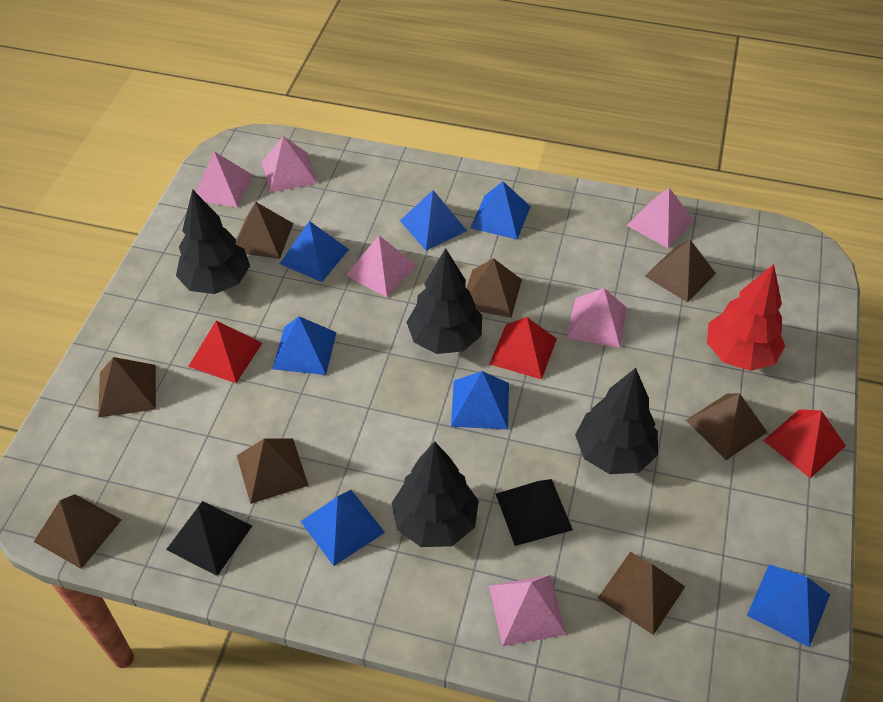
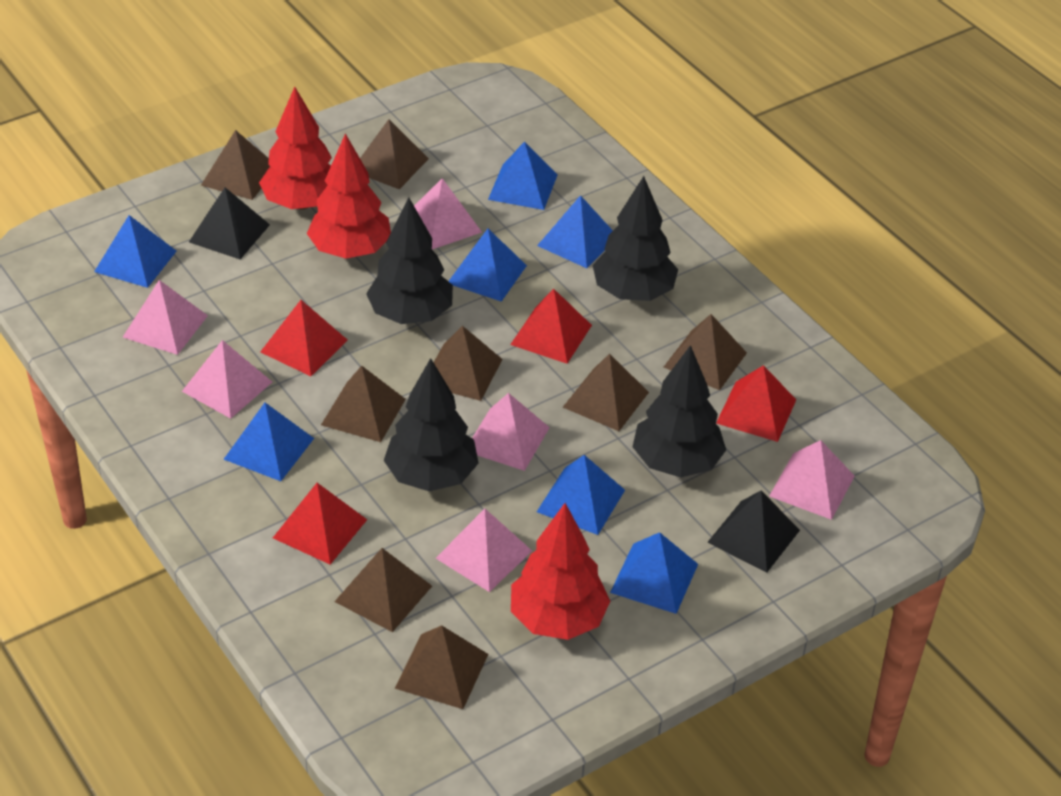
red pyramid: 3 -> 4
red tree: 1 -> 3

